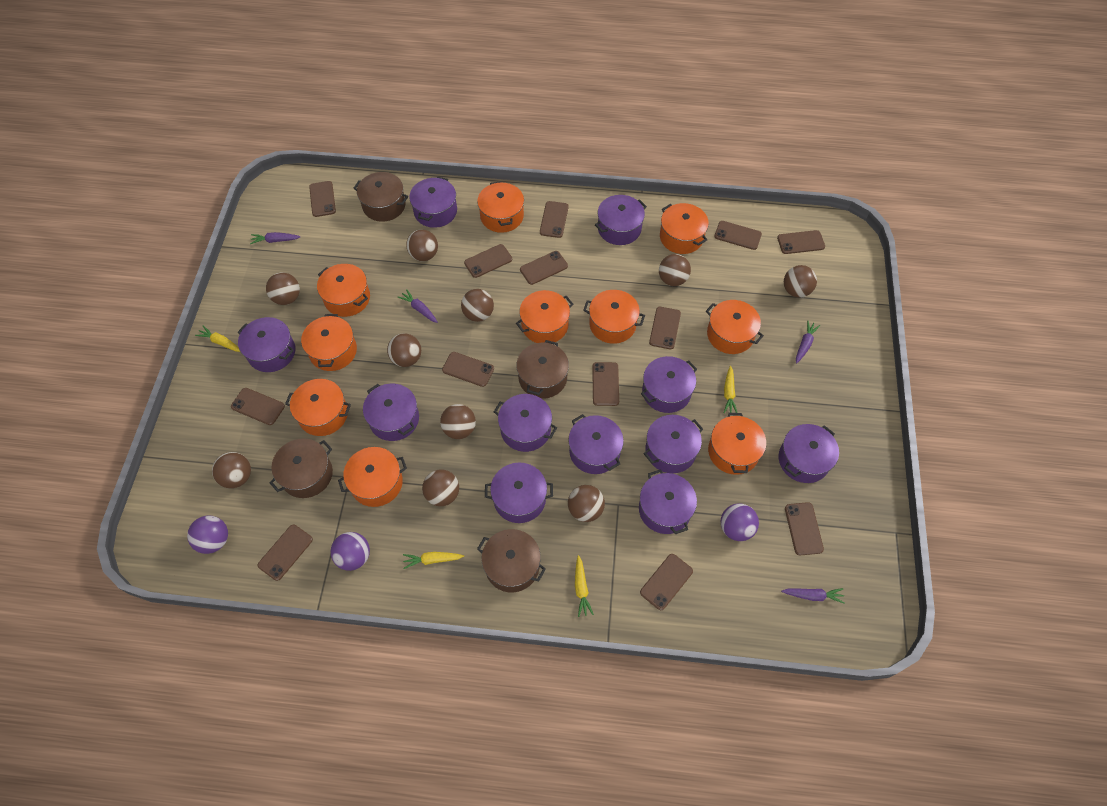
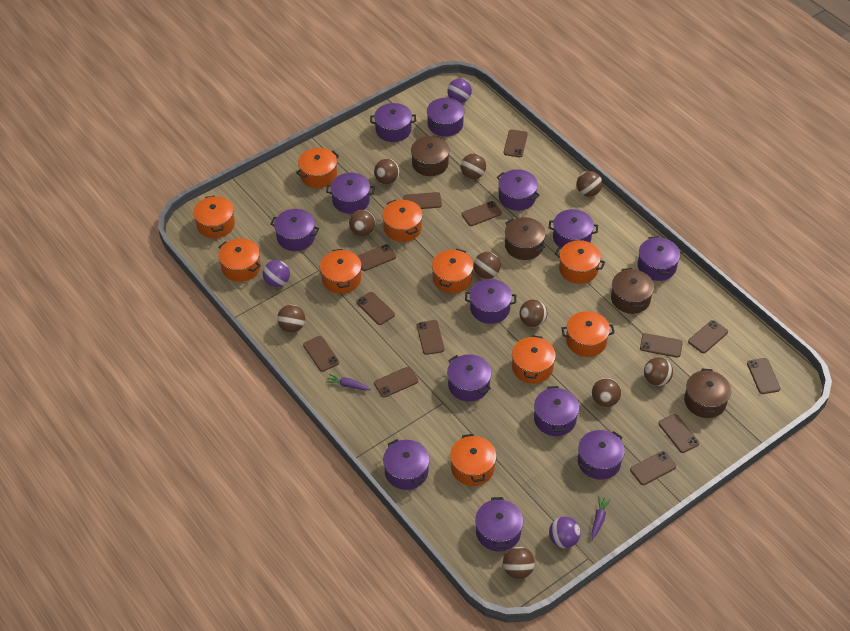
purple carrot: 4 -> 2
purple pot: 11 -> 13
yellow carrot: 4 -> 0

